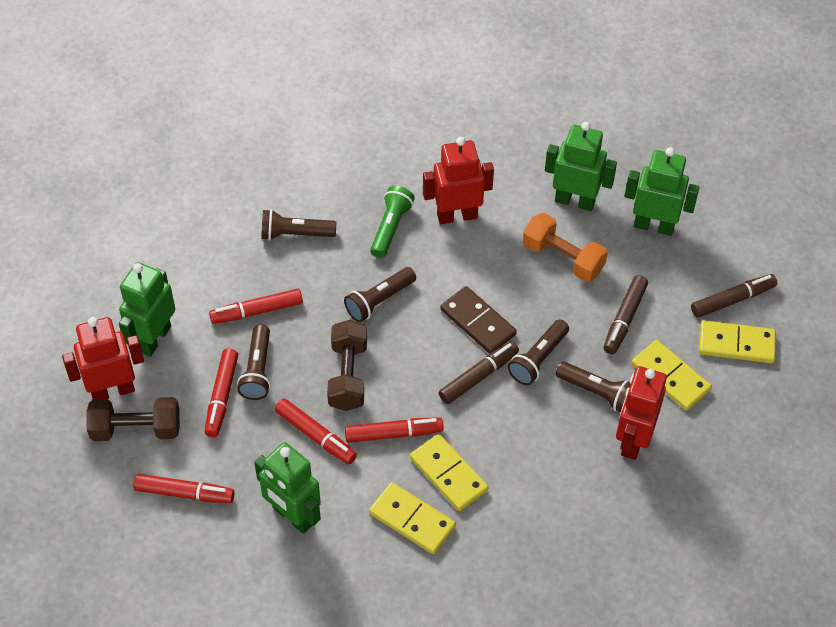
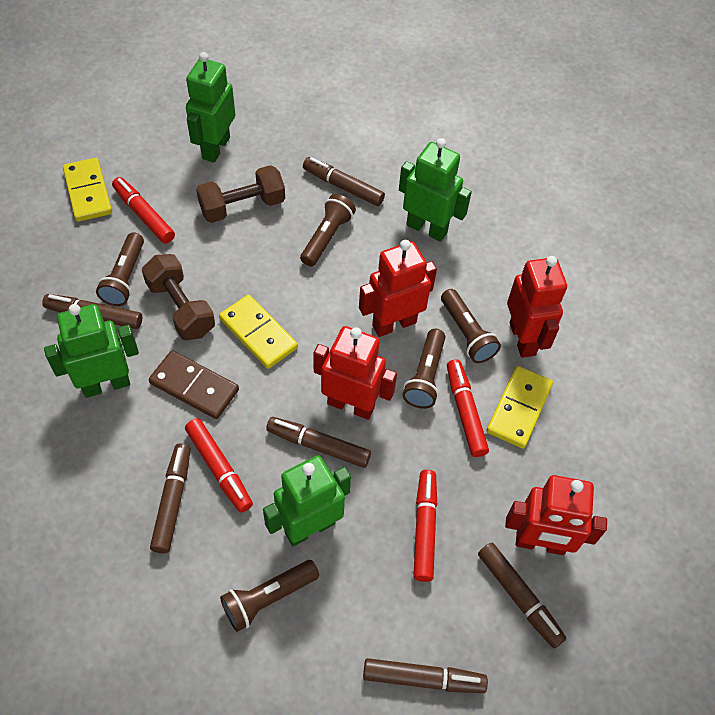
brown marker: 3 -> 6
green flashlight: 1 -> 0
orange dumbbell: 1 -> 0
red marker: 5 -> 4
red robot: 3 -> 4
yellow domino: 4 -> 3

